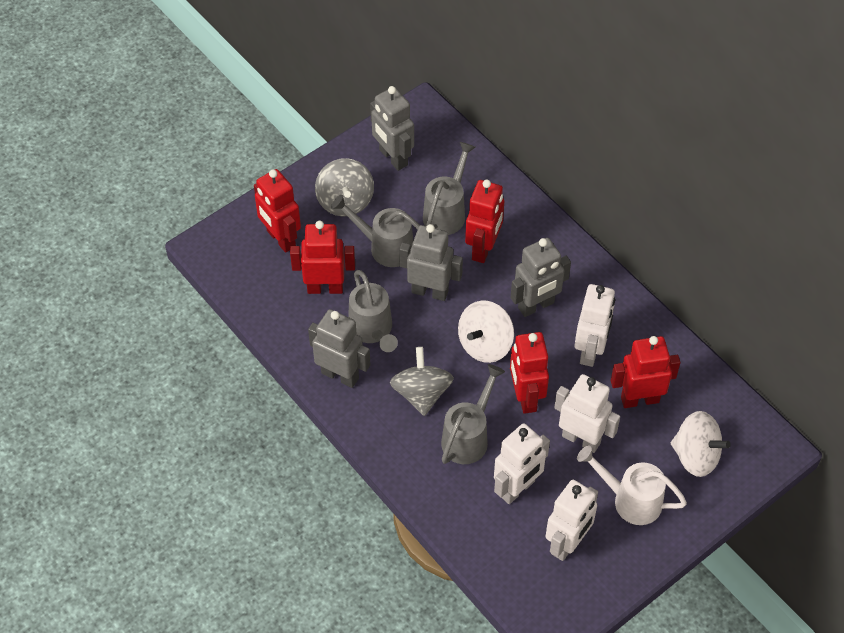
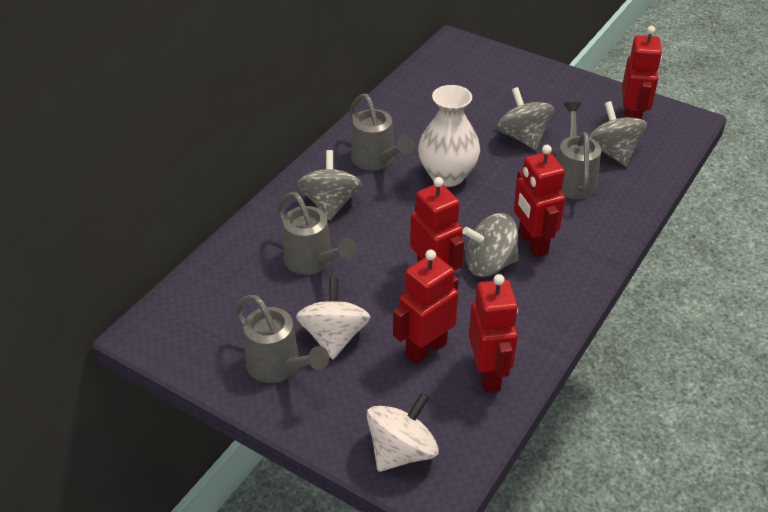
grey robot: 4 -> 0
grey spinning top: 2 -> 4
white robot: 4 -> 0
white vase: 0 -> 1
white watering can: 1 -> 0

